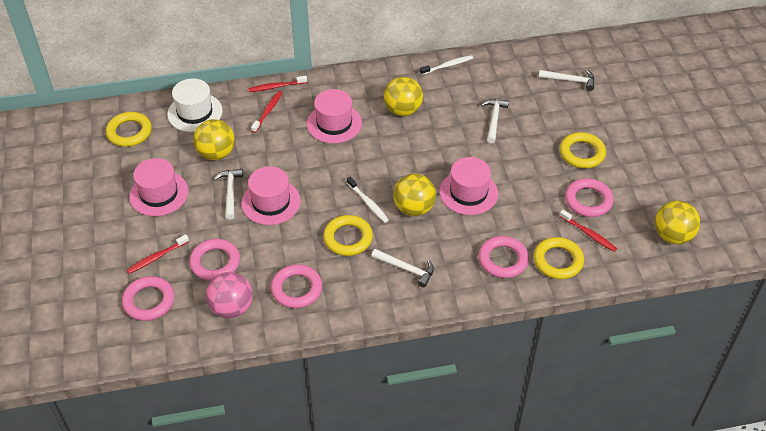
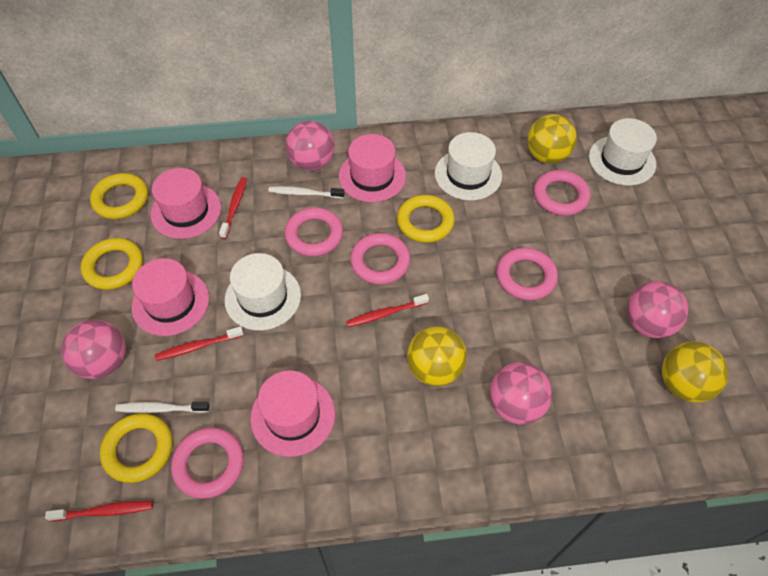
pink ball: 1 -> 4
white hammer: 4 -> 0
white hat: 1 -> 3
yellow ball: 4 -> 3

